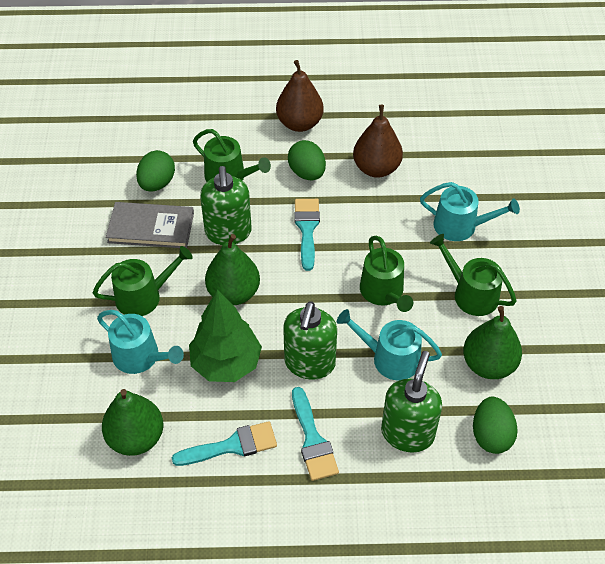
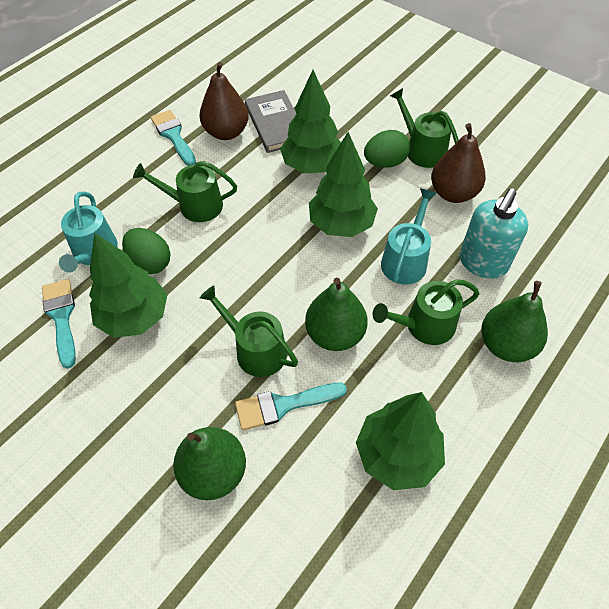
green egg: 3 -> 2
green soap dispenser: 3 -> 0
green tree: 1 -> 4
turquoise soap dispenser: 0 -> 1
turquoise watering can: 3 -> 2

